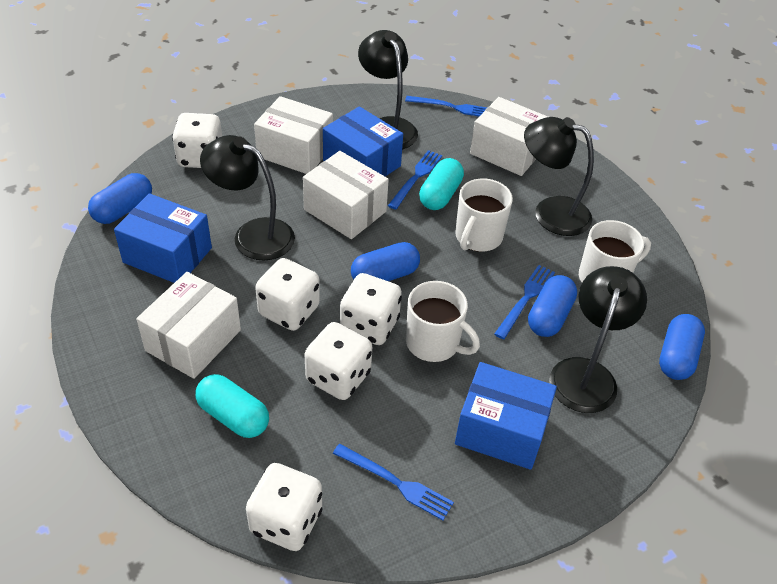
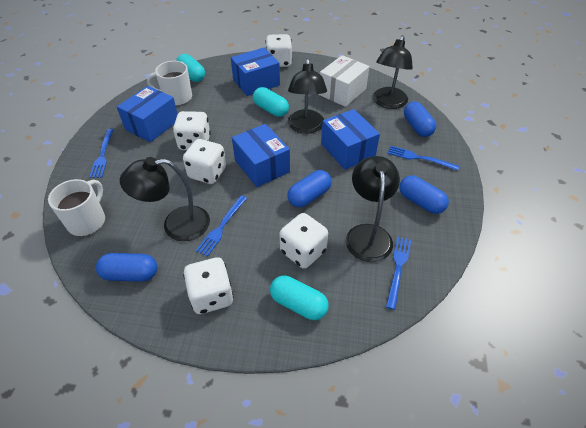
blue box: 3 -> 4
turquoise capsule: 2 -> 3
white box: 4 -> 1
white mug: 3 -> 2

